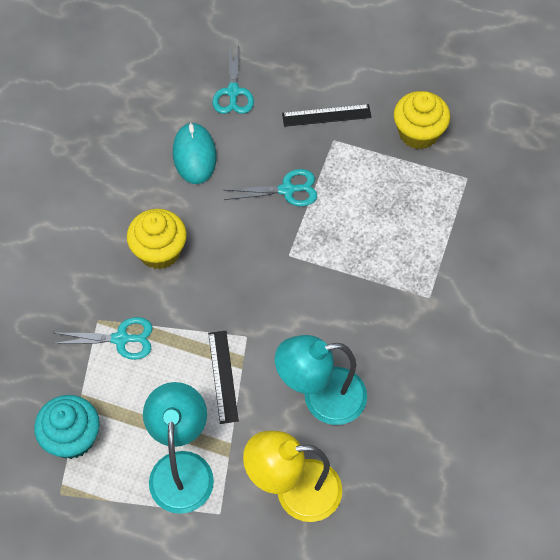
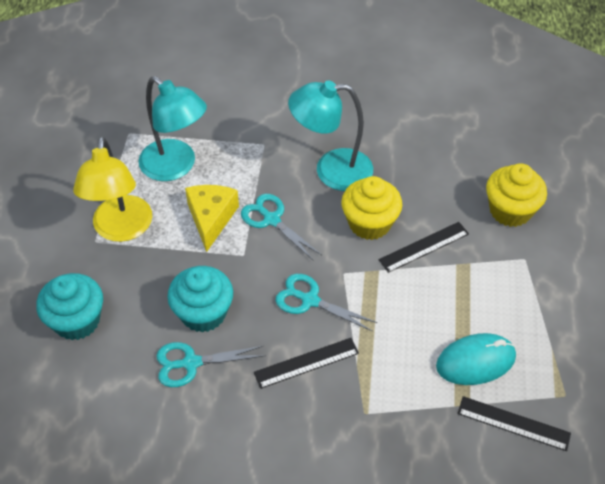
black ruler: 2 -> 3
turquoise cupcake: 1 -> 2
yellow cheese: 0 -> 1

